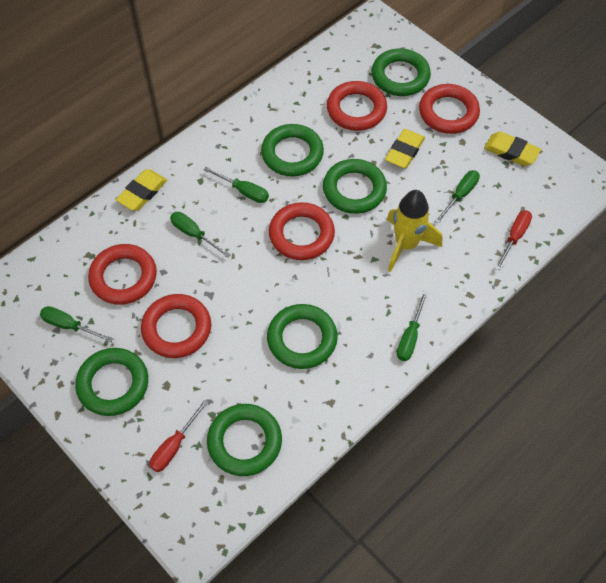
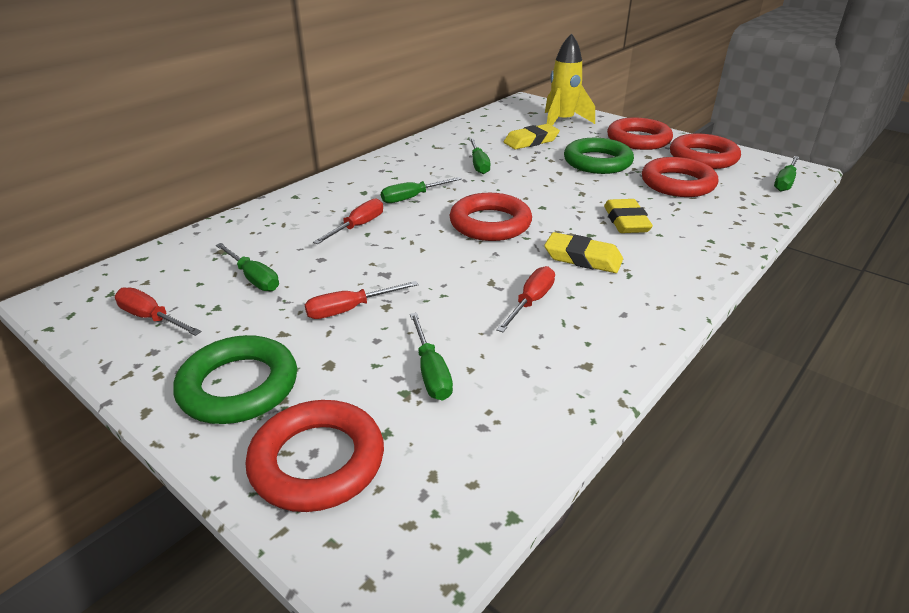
green ring: 6 -> 2
red screwdriver: 2 -> 4

